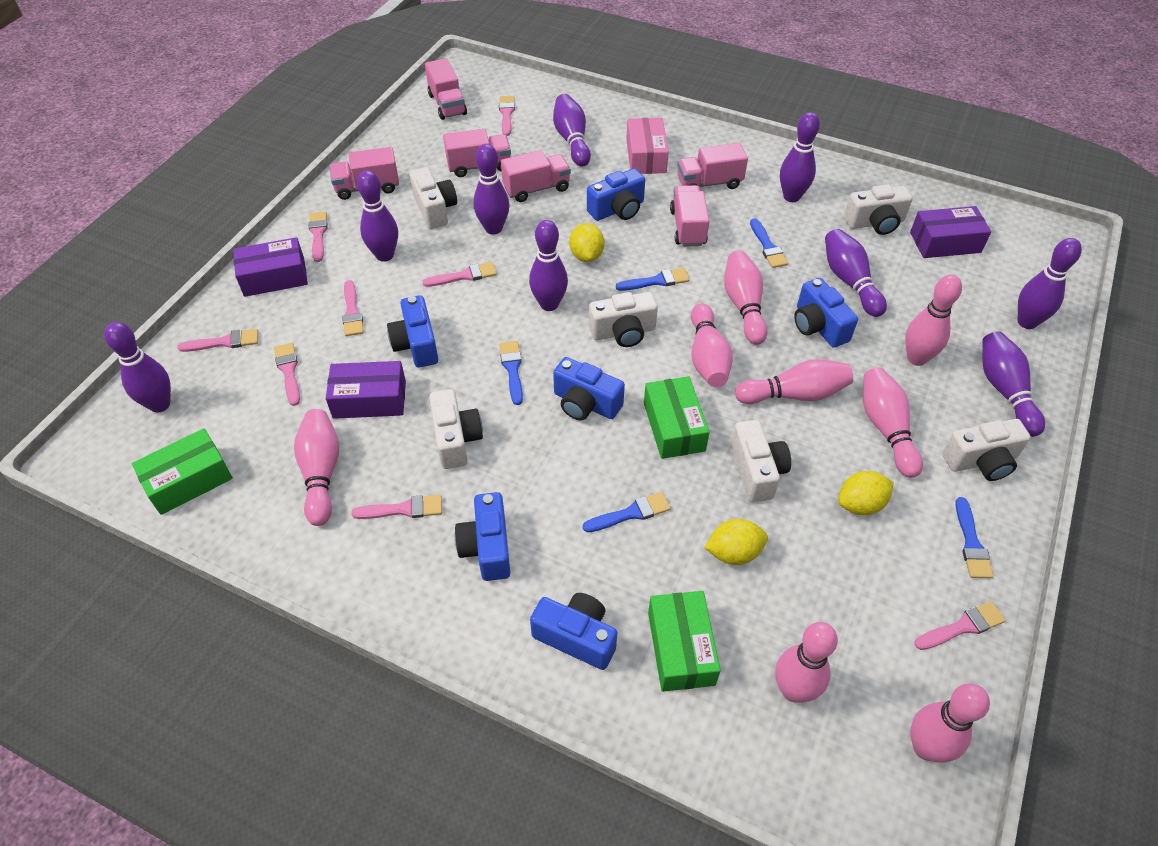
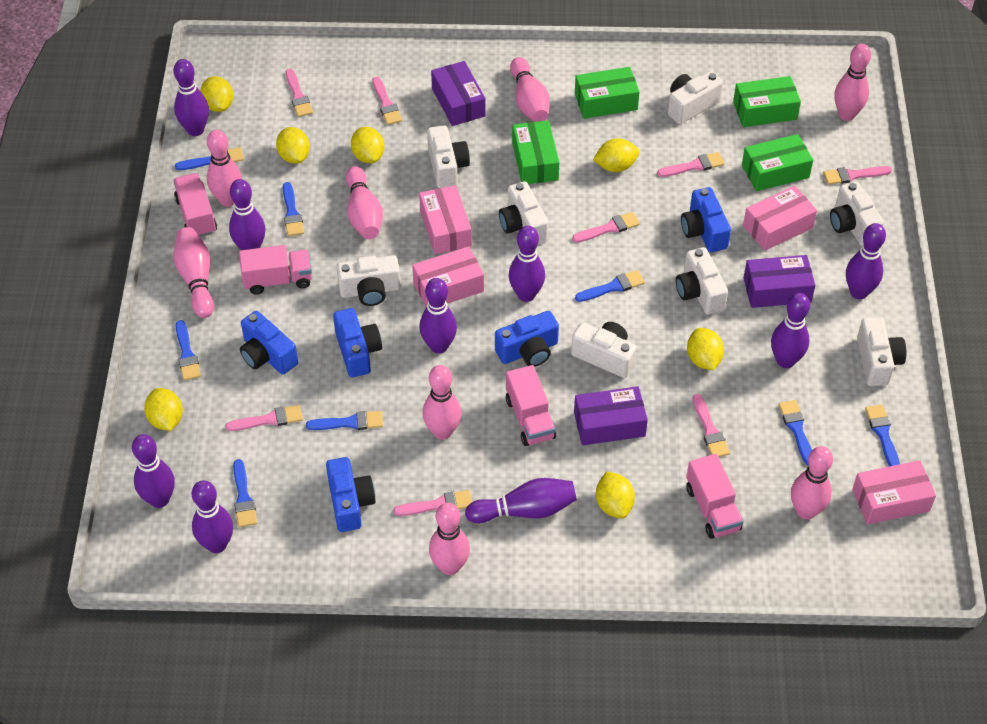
blue brush: 5 -> 8
blue camera: 6 -> 5
green box: 3 -> 4
pink box: 1 -> 4
pink truck: 6 -> 4
white camera: 6 -> 8
yellow lemon: 3 -> 7

